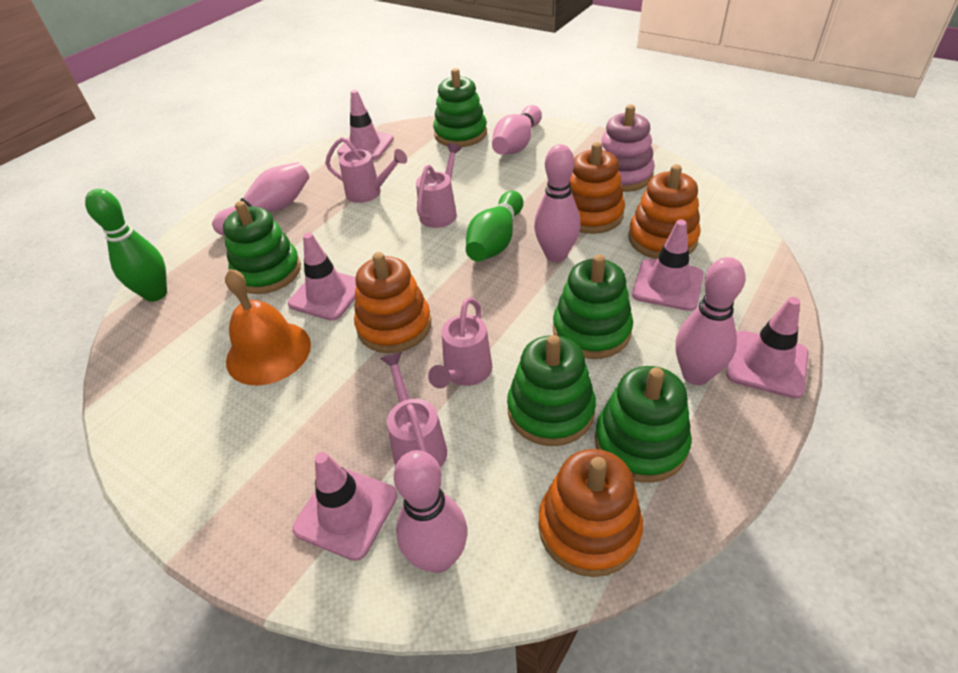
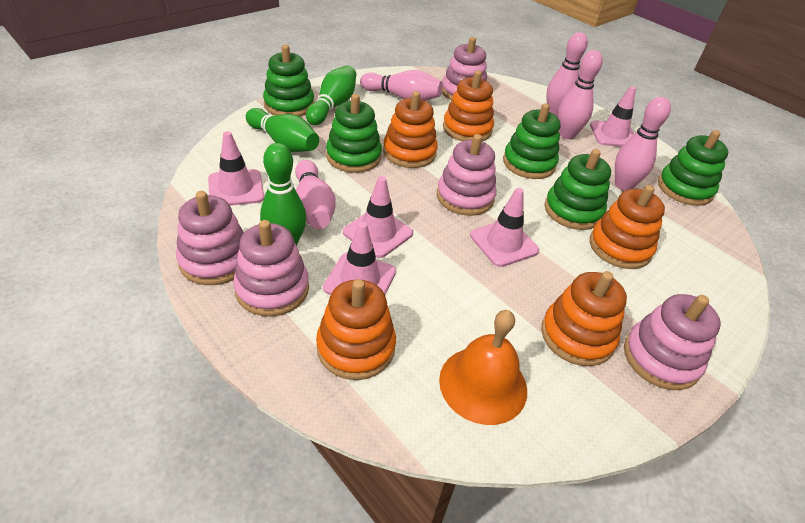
green bowling pin: 2 -> 3
orange stacking toy: 4 -> 5
pink stacking toy: 1 -> 5
pink watering can: 4 -> 0

